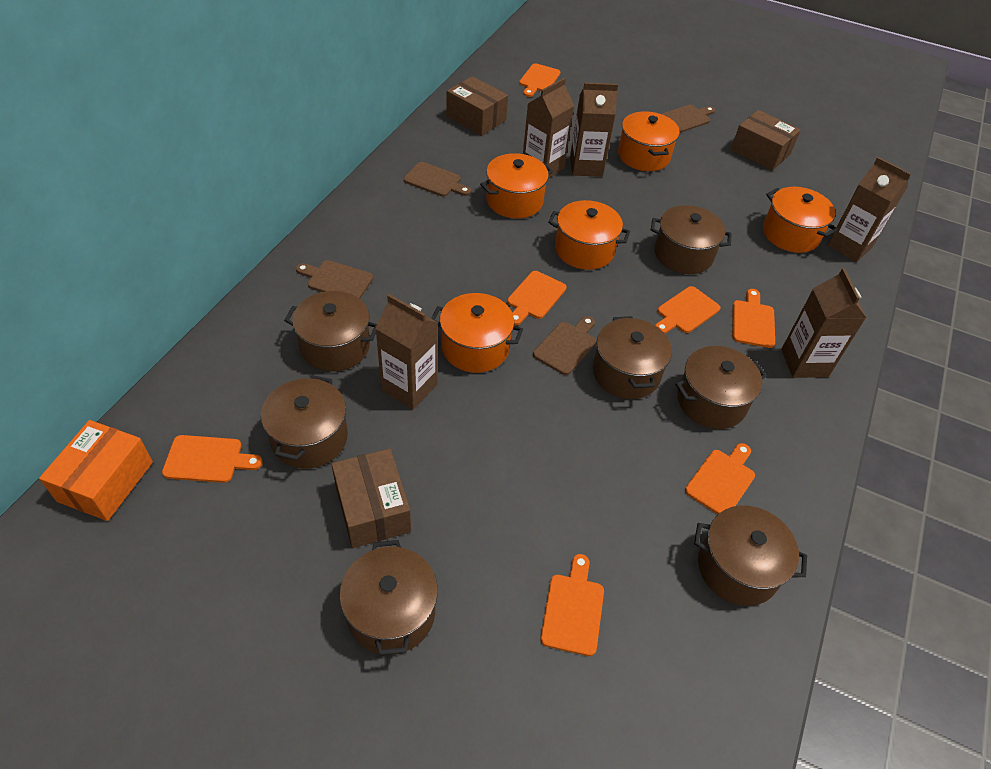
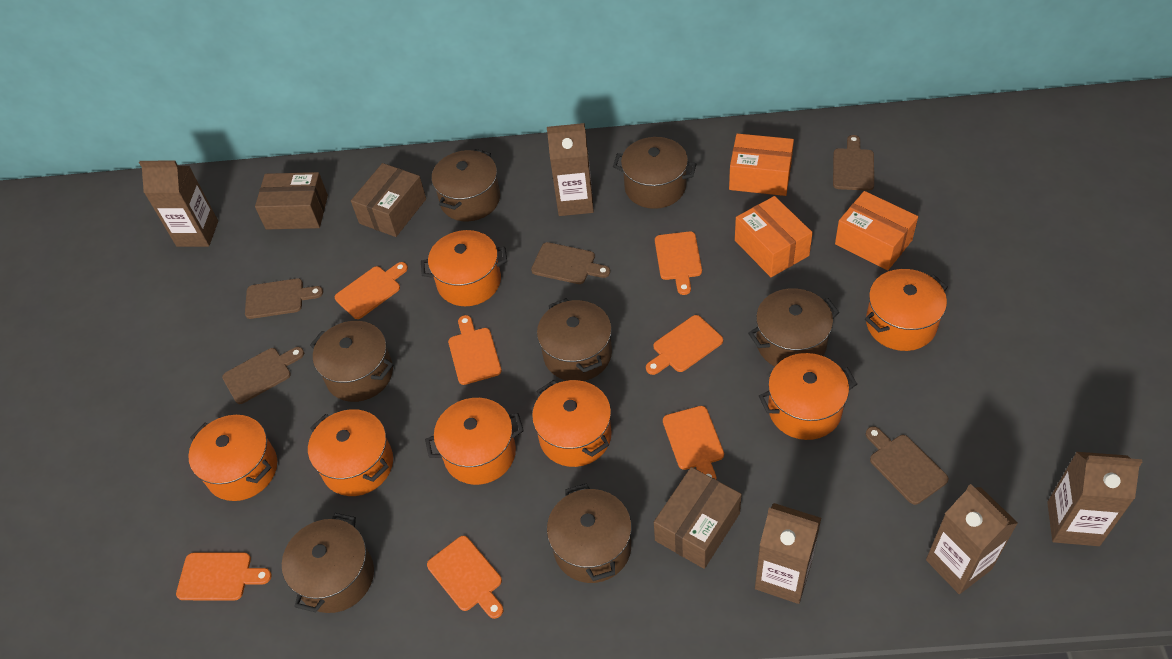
brown cutting board: 4 -> 5
orange box: 1 -> 3
orange pot: 5 -> 7

